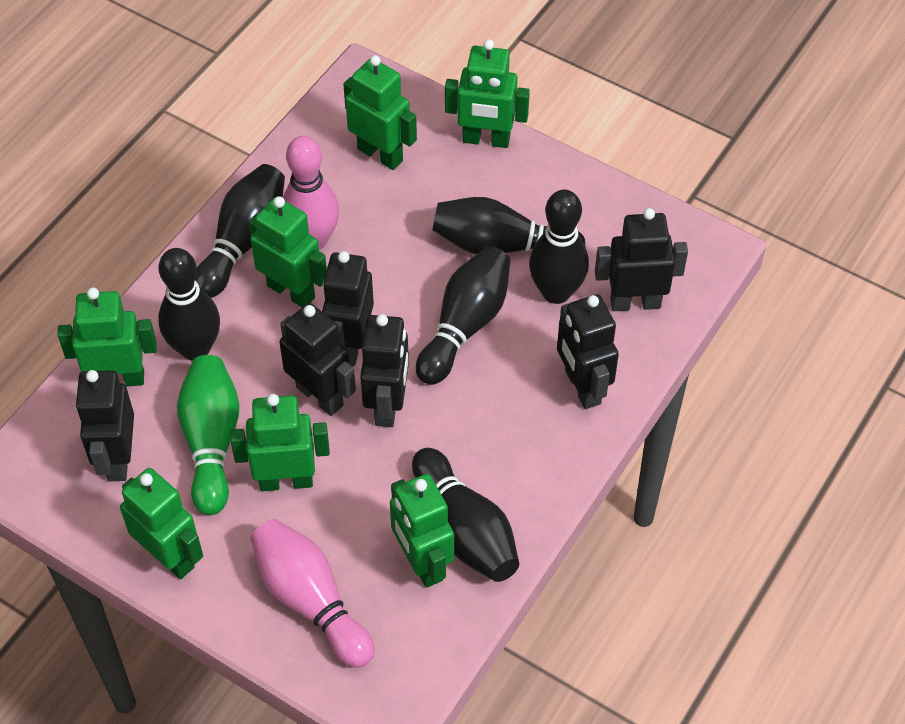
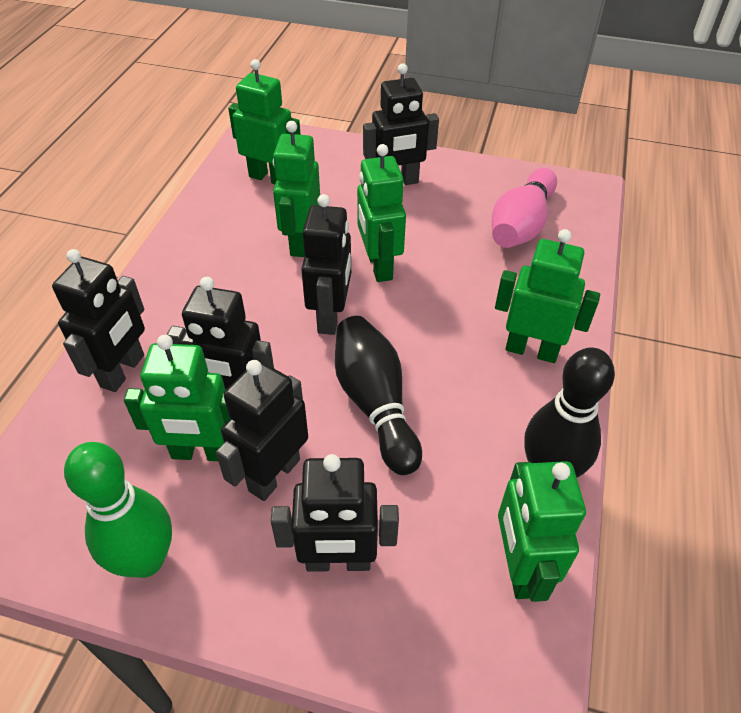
black bowling pin: 6 -> 2
green robot: 7 -> 6
pink bowling pin: 2 -> 1

